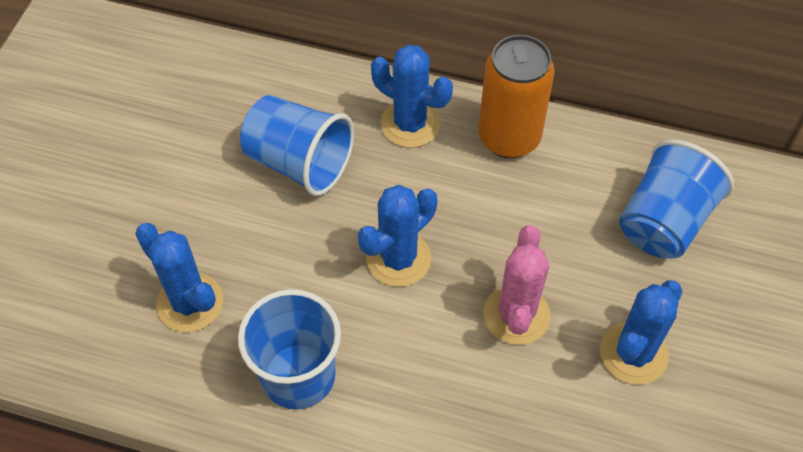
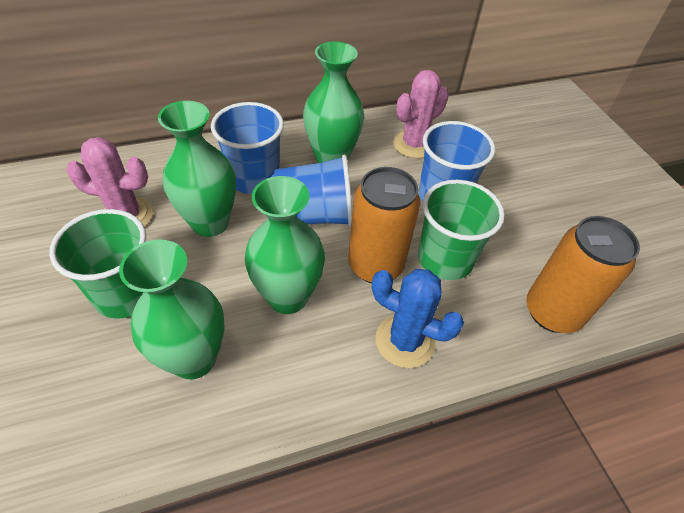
blue cactus: 4 -> 1
green cup: 0 -> 2
green vase: 0 -> 4
orange can: 1 -> 2
pink cactus: 1 -> 2

